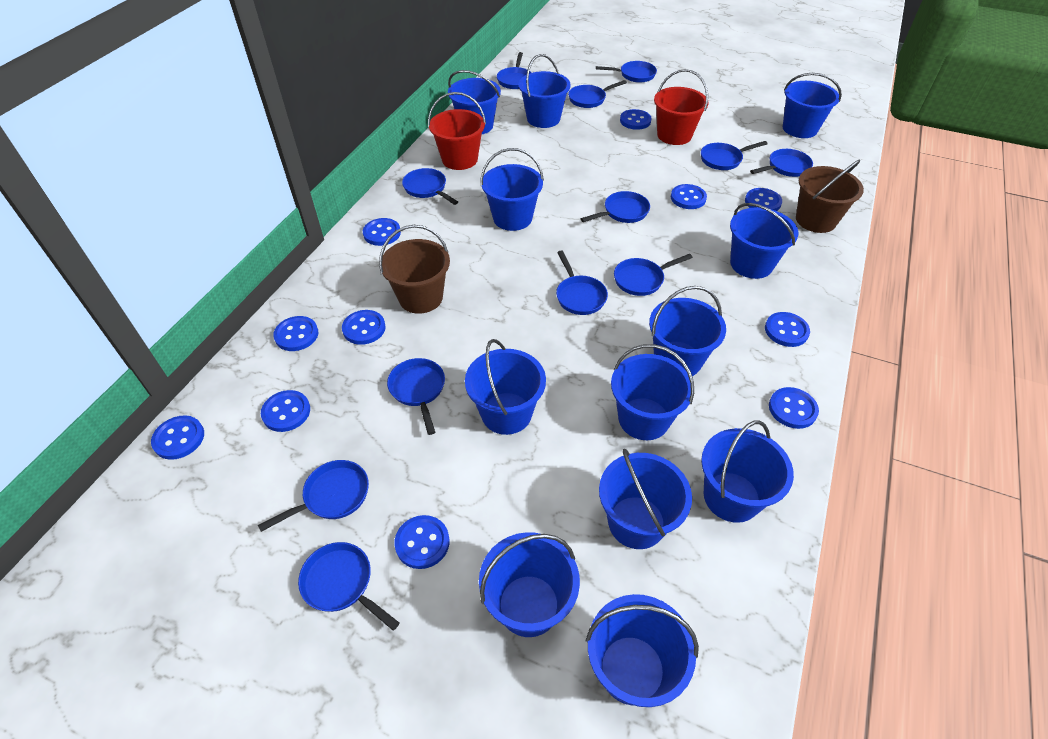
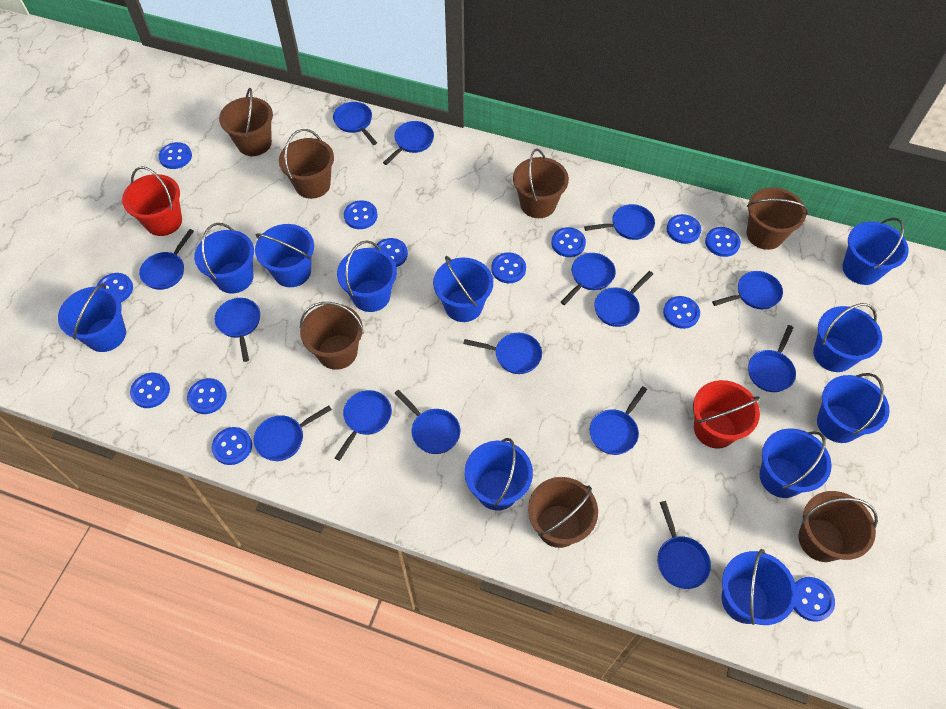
blue bucket: 12 -> 11
blue button: 11 -> 13
blue pan: 12 -> 15
brown bucket: 2 -> 7

